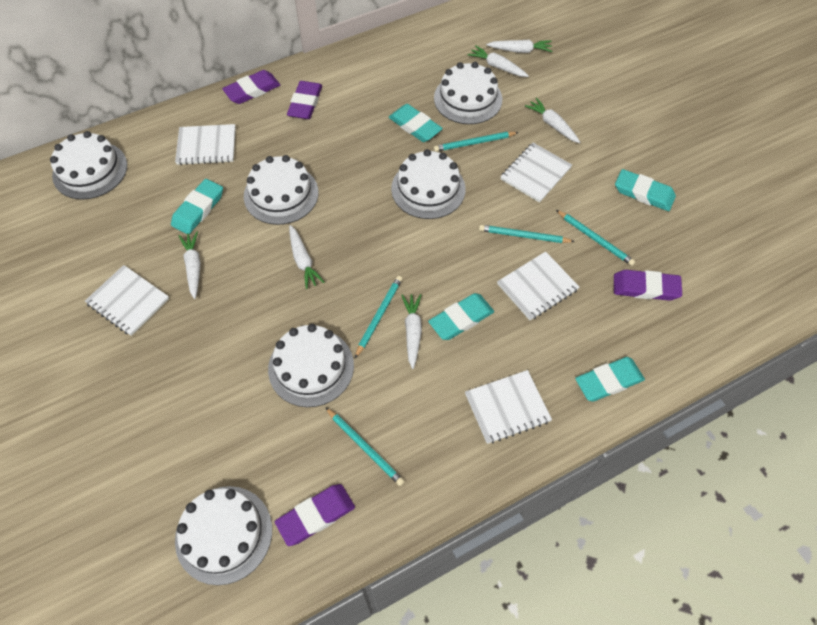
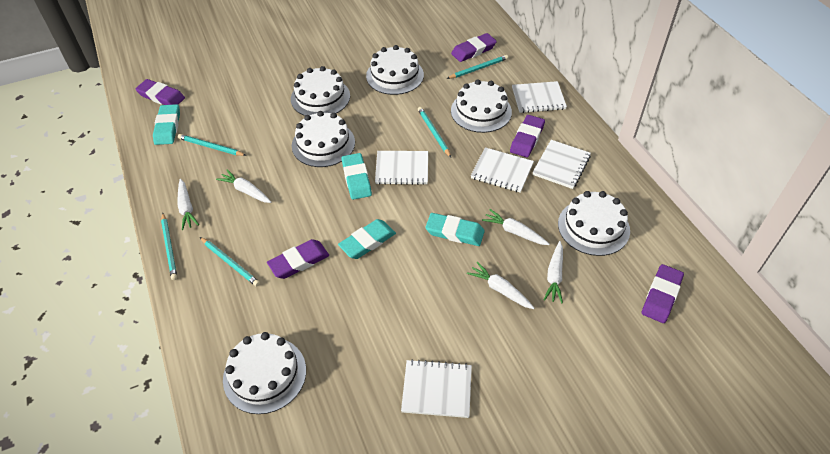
purple eraser: 4 -> 5
turquoise eraser: 5 -> 4
white carrot: 6 -> 5

